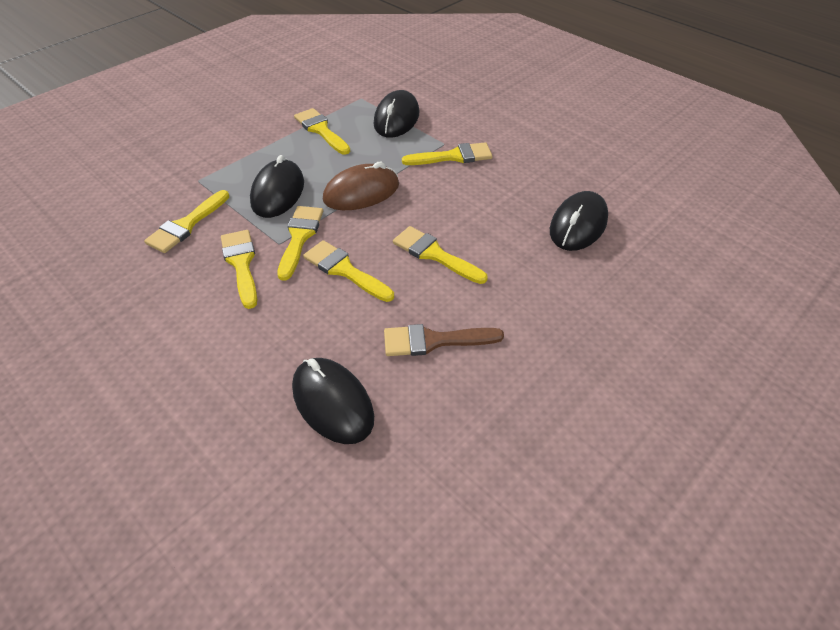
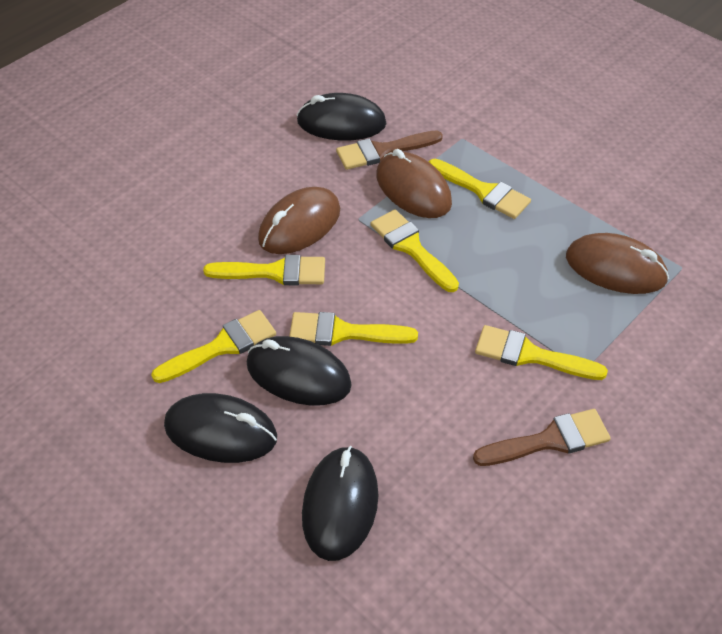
brown brush: 1 -> 2
brown mouse: 1 -> 3
yellow brush: 7 -> 6

